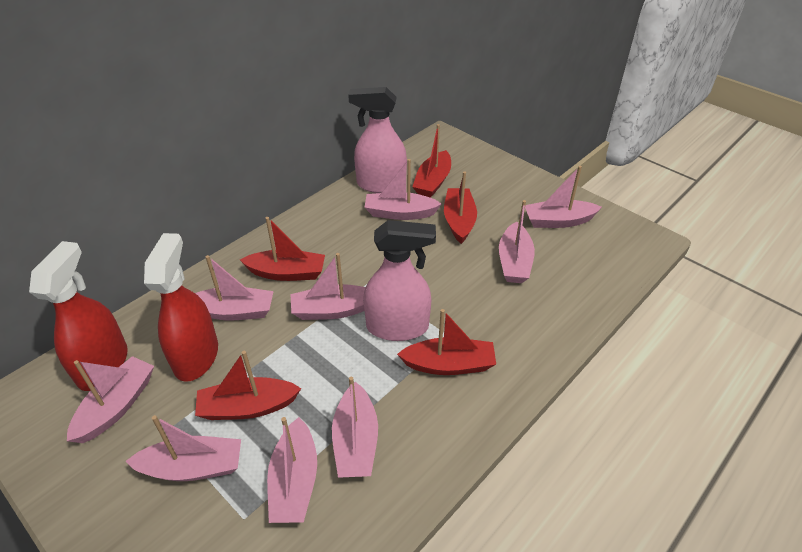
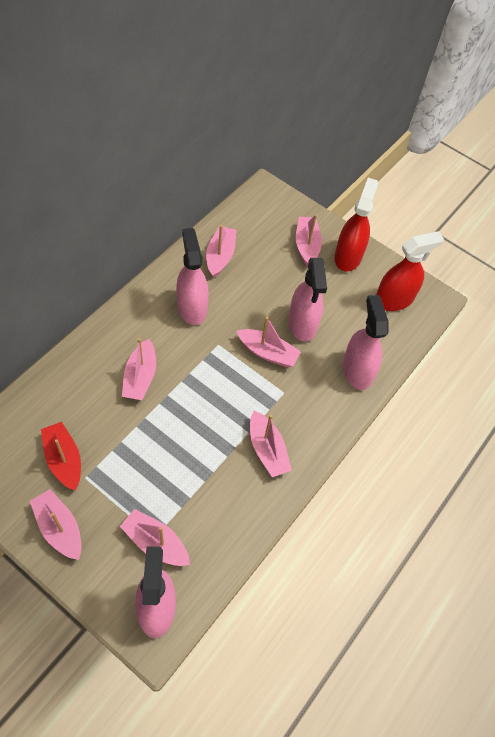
pink boat: 9 -> 7
pink spray bottle: 2 -> 4
red boat: 5 -> 1

